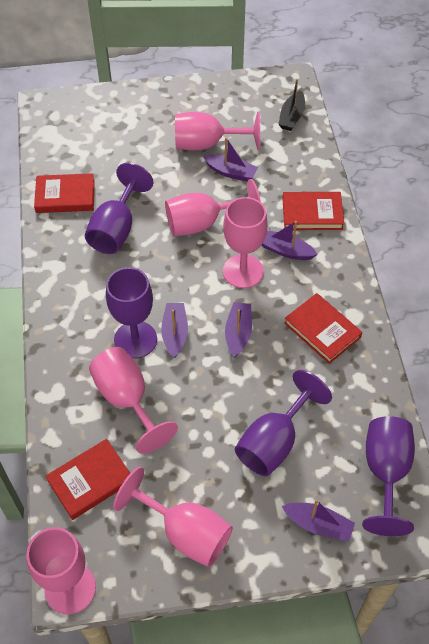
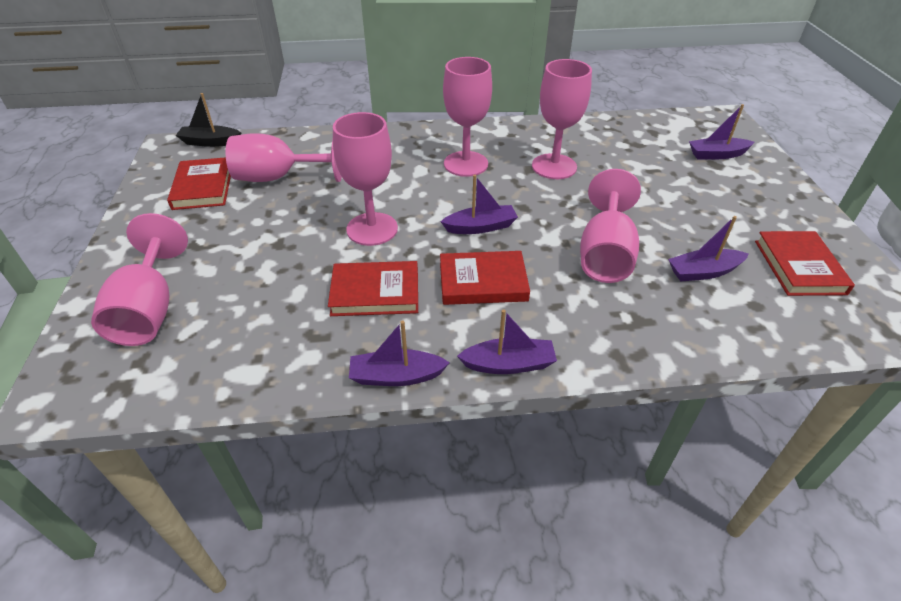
purple goblet: 4 -> 0

